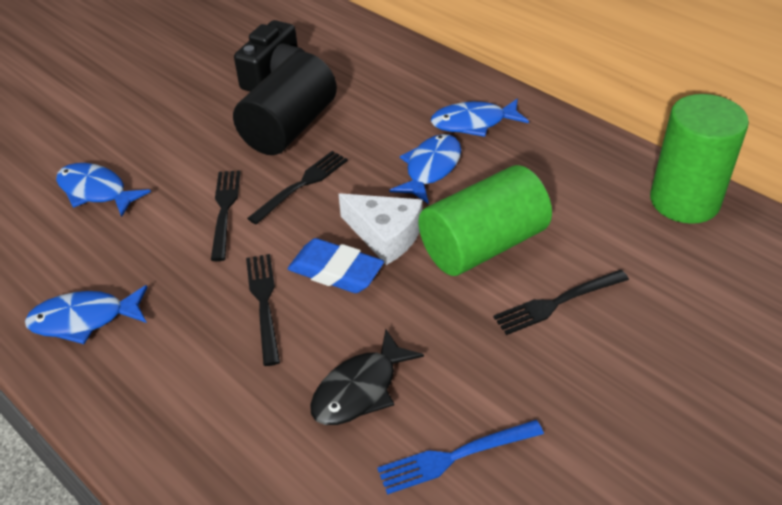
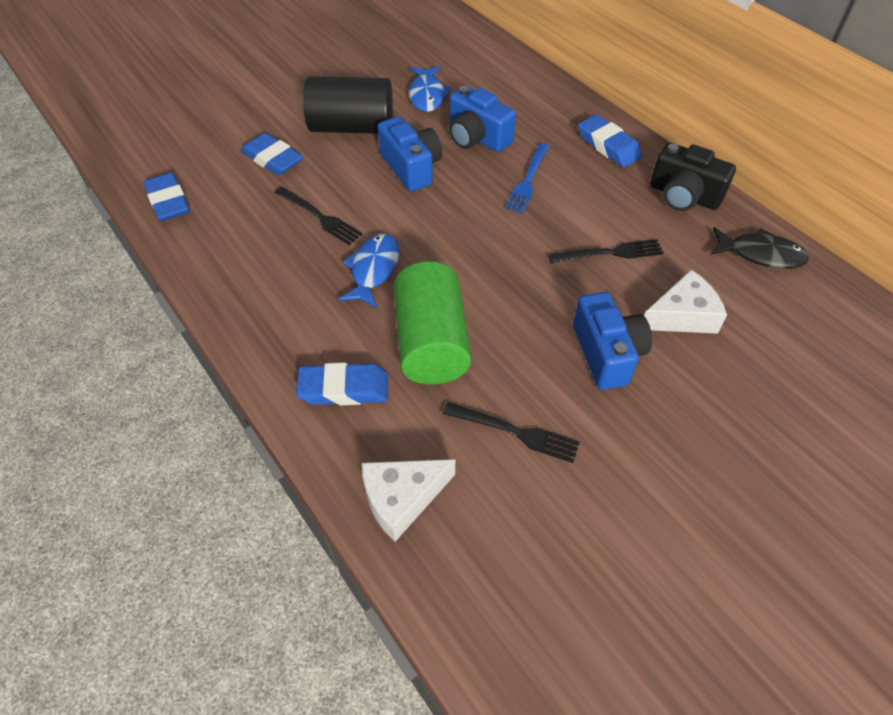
black fork: 4 -> 3
blue camera: 0 -> 3
blue eraser: 1 -> 4
blue fish: 4 -> 2
green cylinder: 2 -> 1
white cheese: 1 -> 2

